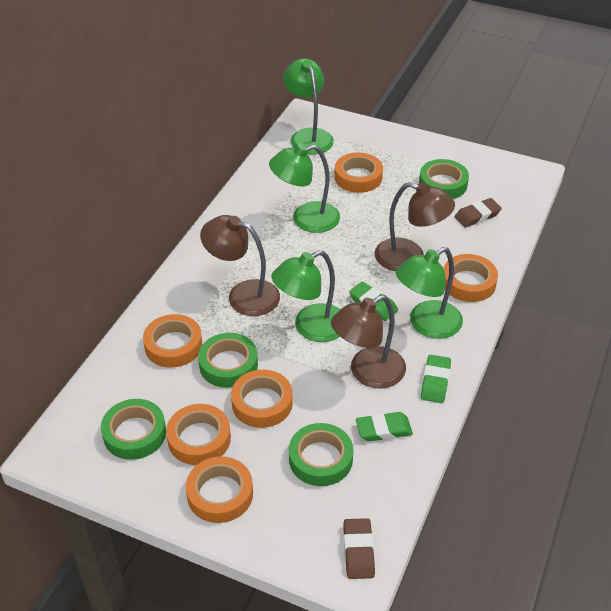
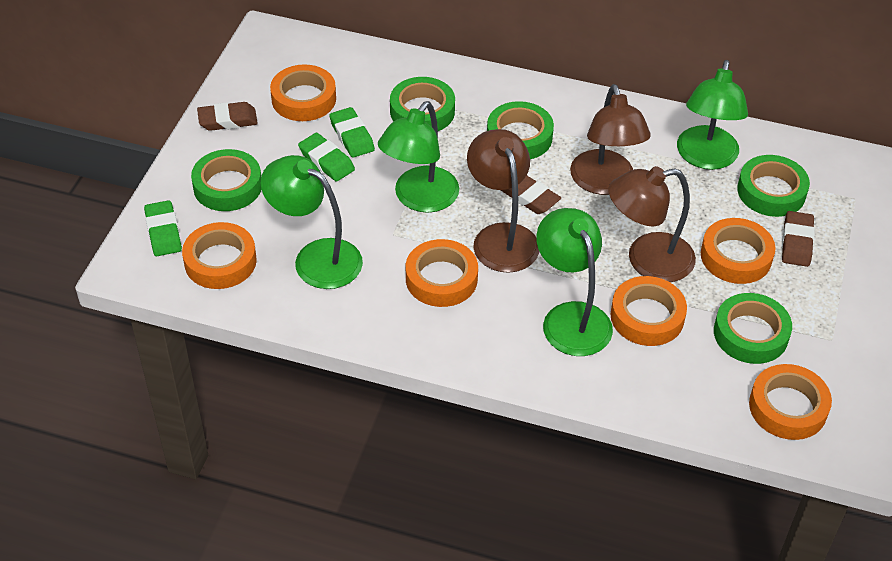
brown eraser: 2 -> 3
green tape: 4 -> 5

